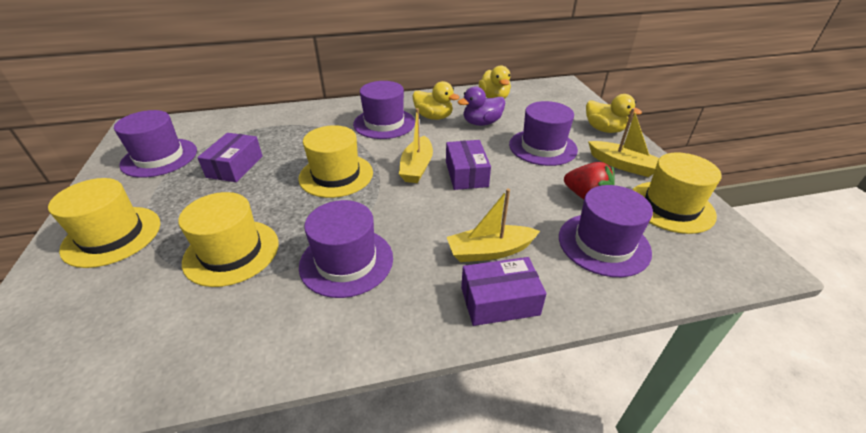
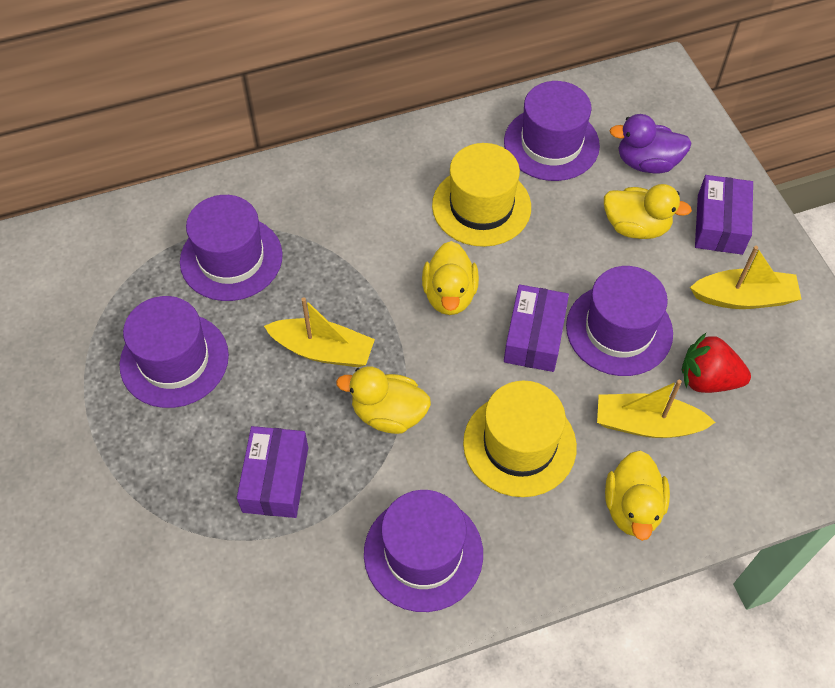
yellow duck: 3 -> 4
yellow hat: 4 -> 2

